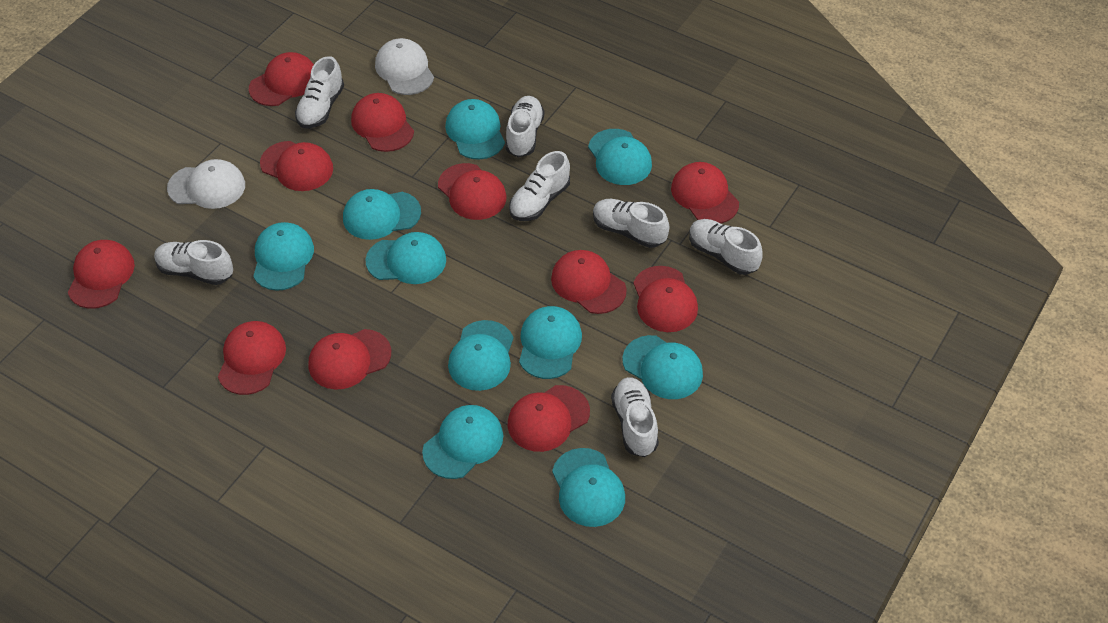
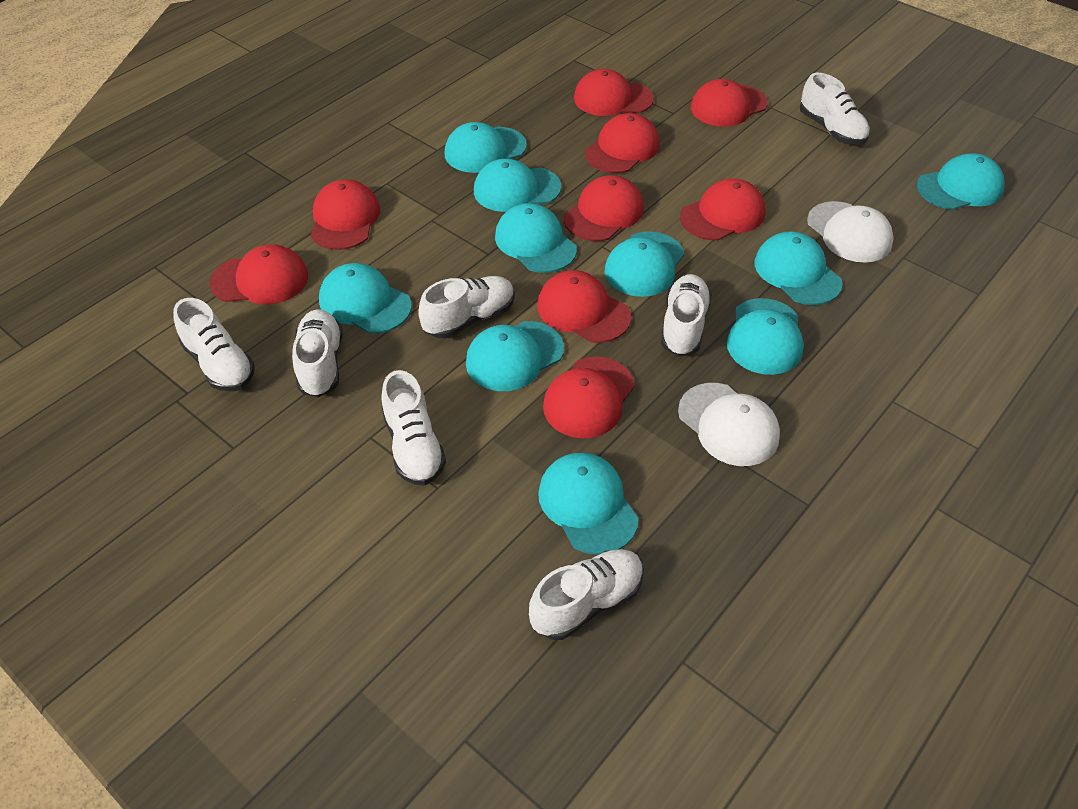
red cap: 11 -> 9

